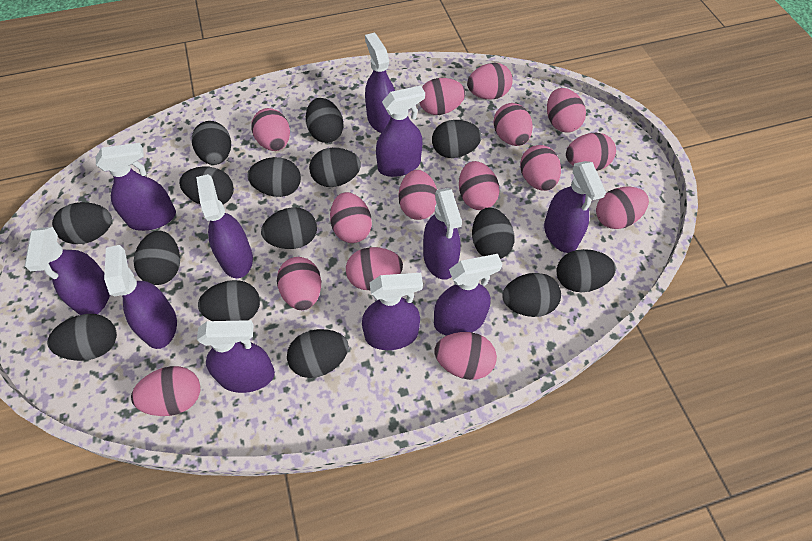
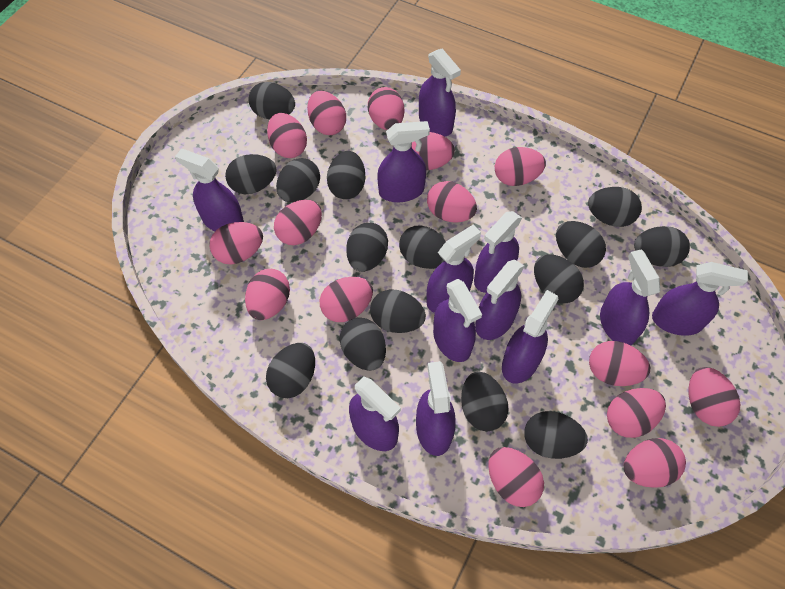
purple spray bottle: 11 -> 12

